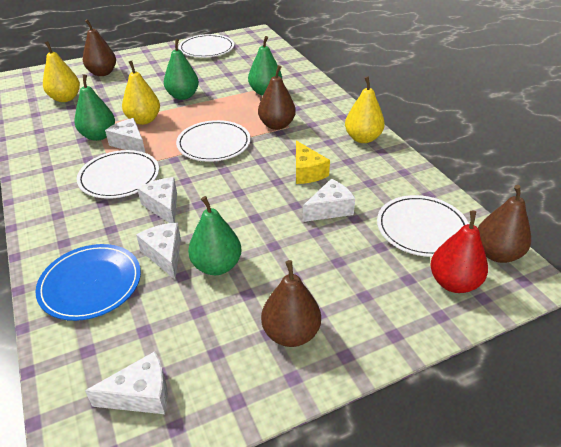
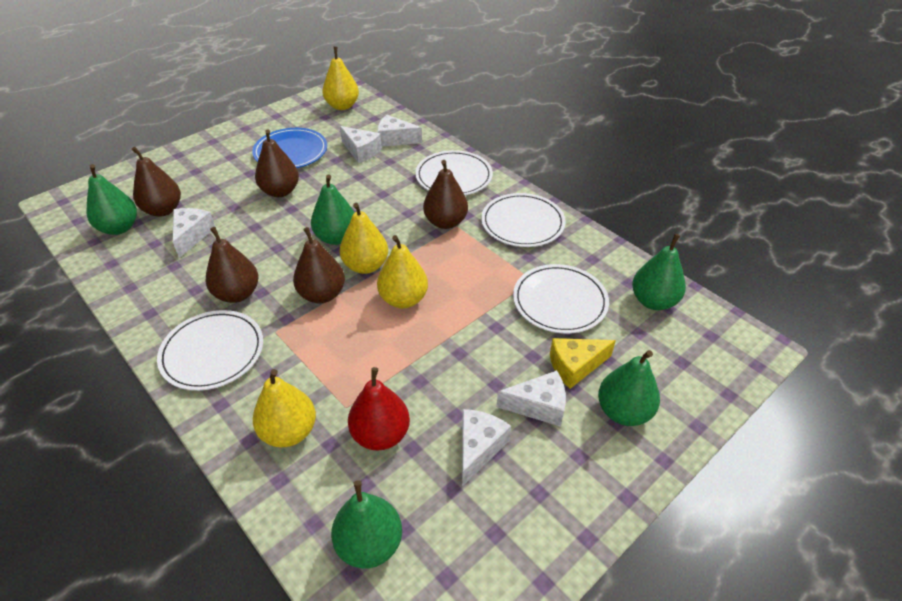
brown pear: 4 -> 5
green pear: 4 -> 5
yellow pear: 3 -> 4

